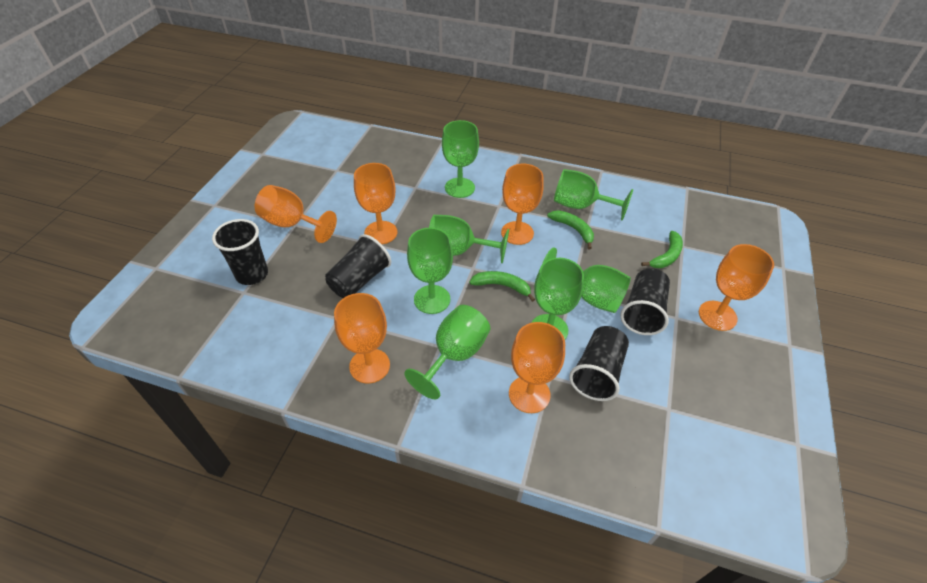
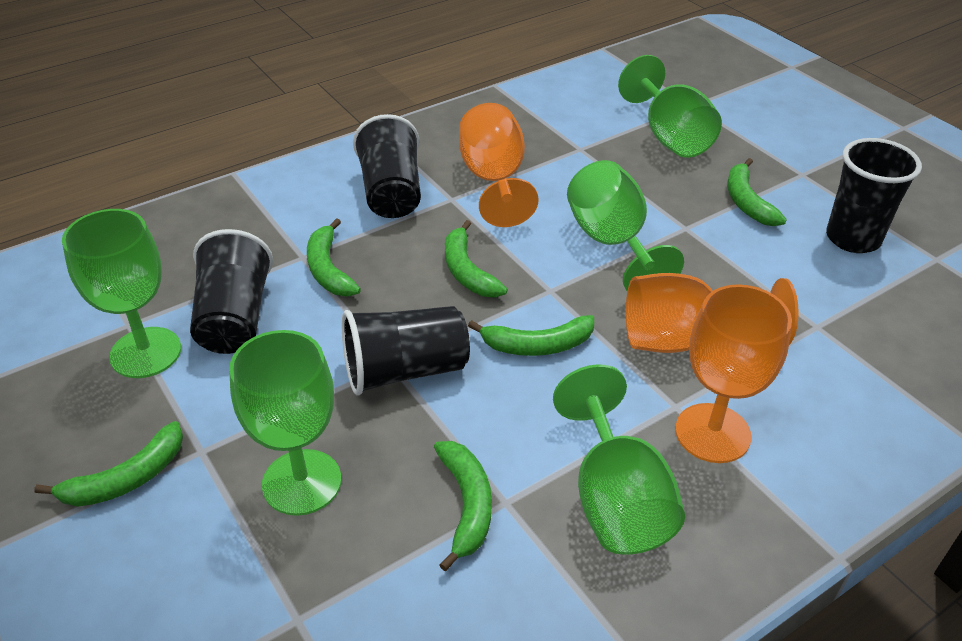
green banana: 3 -> 6
green goblet: 7 -> 5
orange goblet: 6 -> 3

